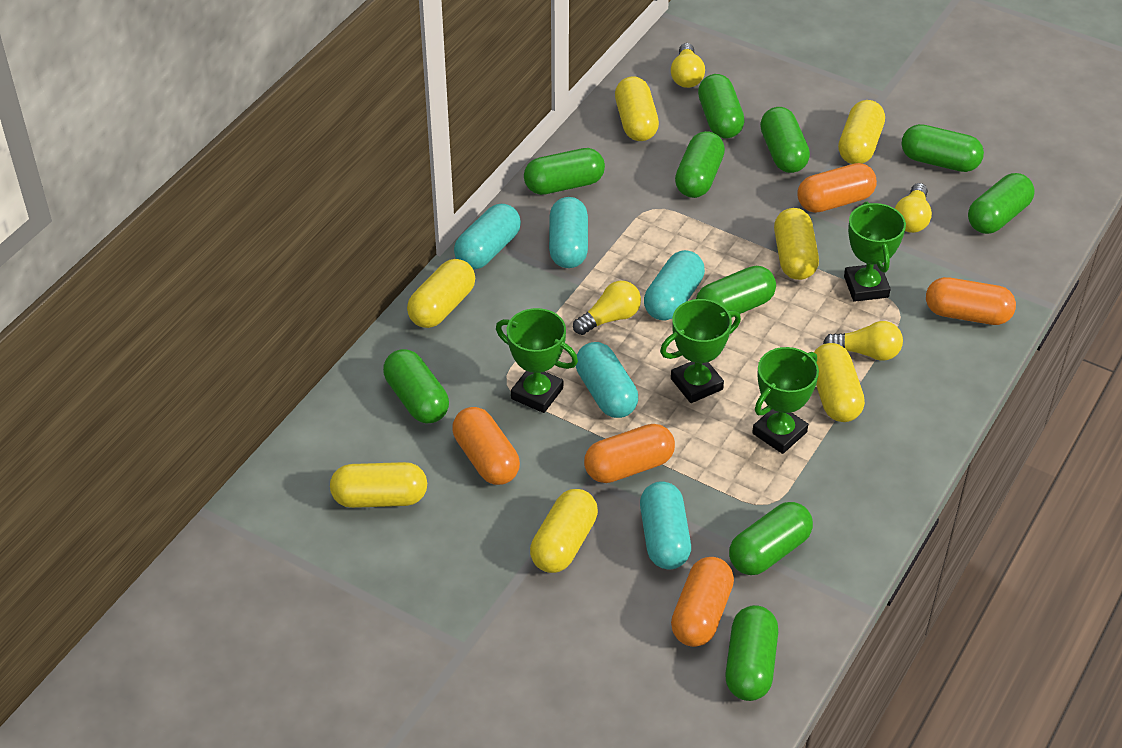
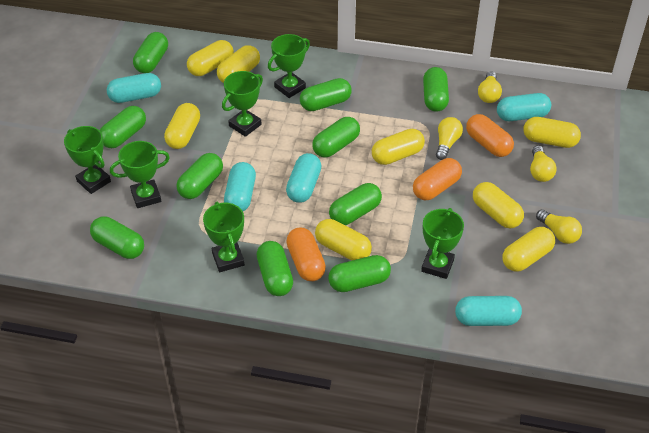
green trophy: 4 -> 6
orange capsule: 5 -> 3
yellow capsule: 7 -> 8

